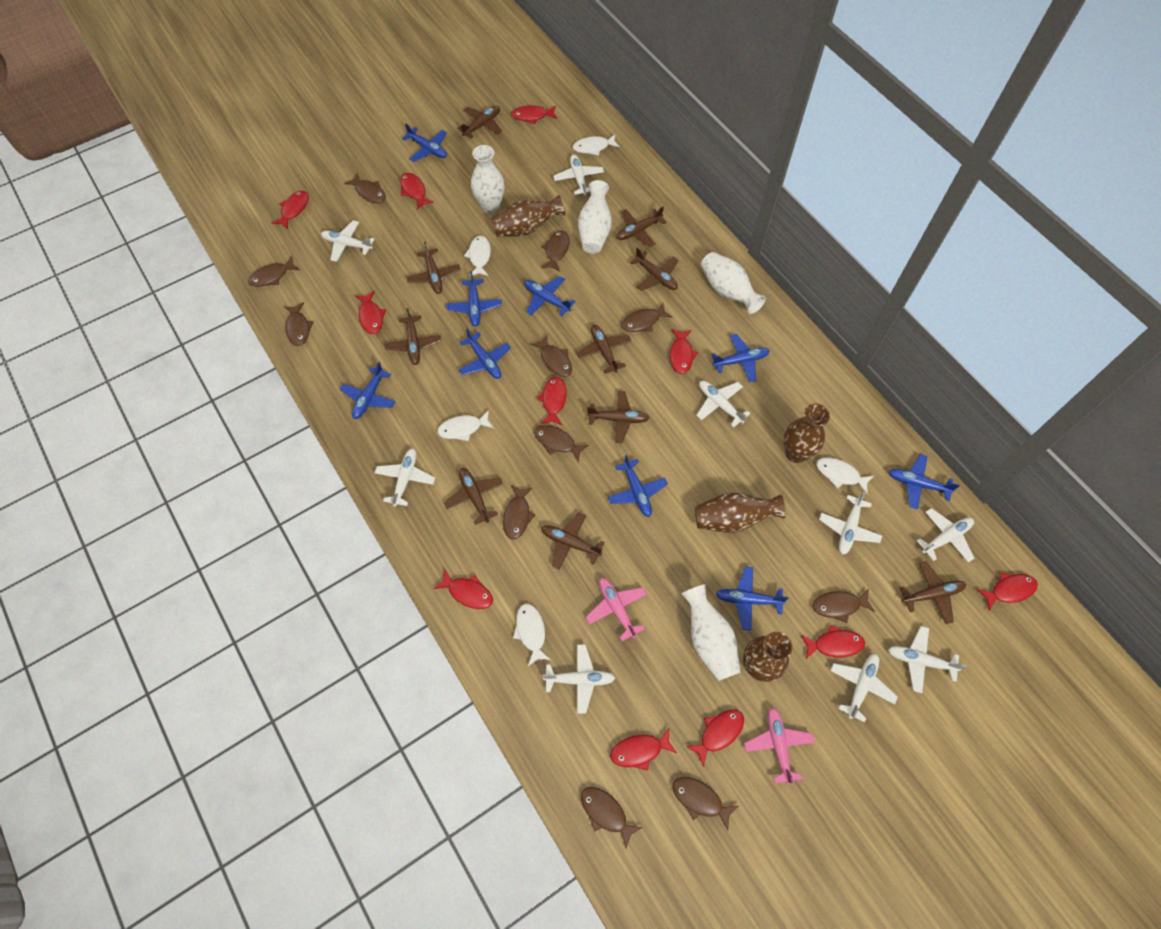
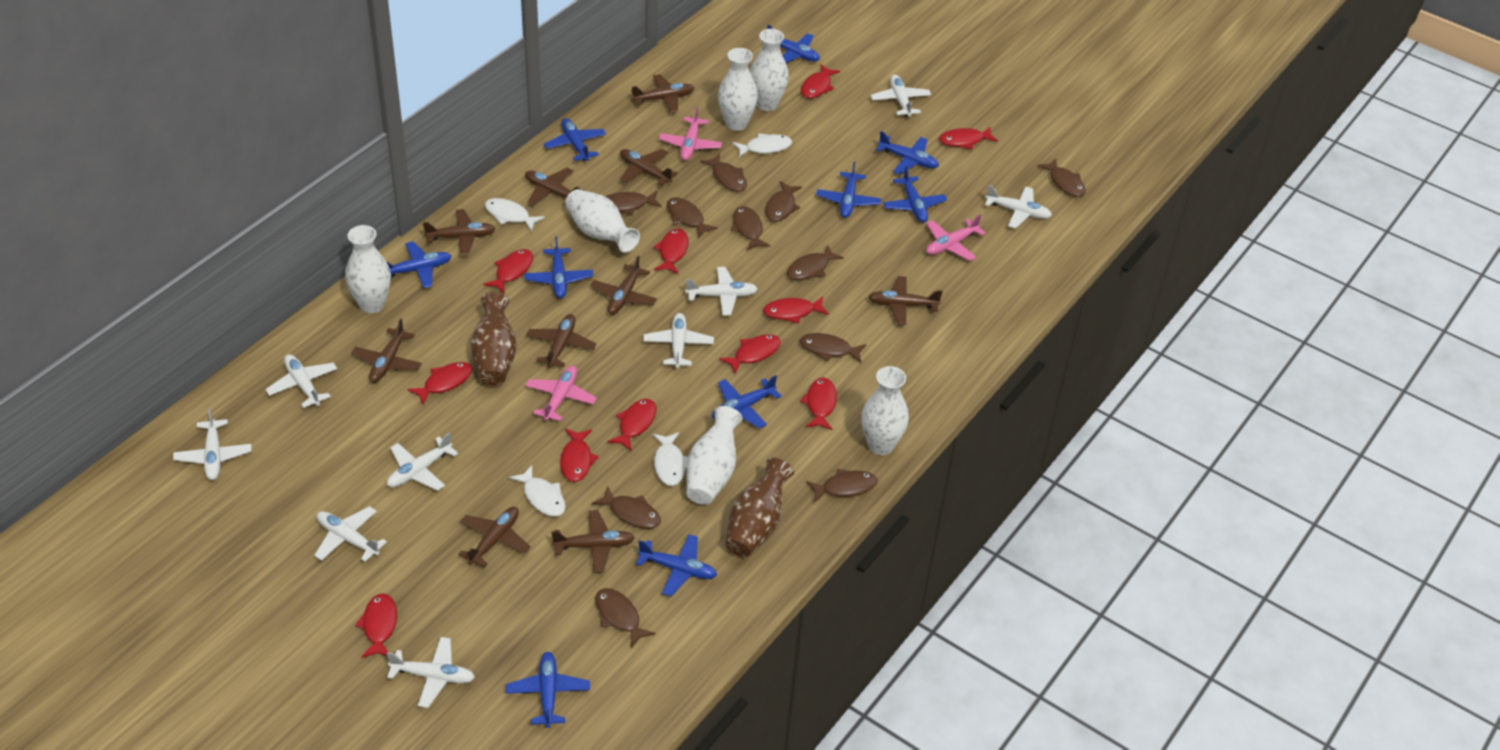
blue plane: 9 -> 10
brown vase: 4 -> 2
pink plane: 2 -> 3
white fish: 5 -> 4
white vase: 4 -> 6

